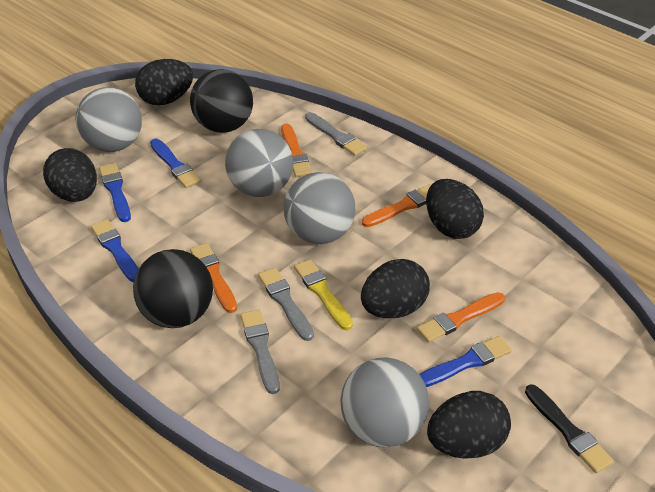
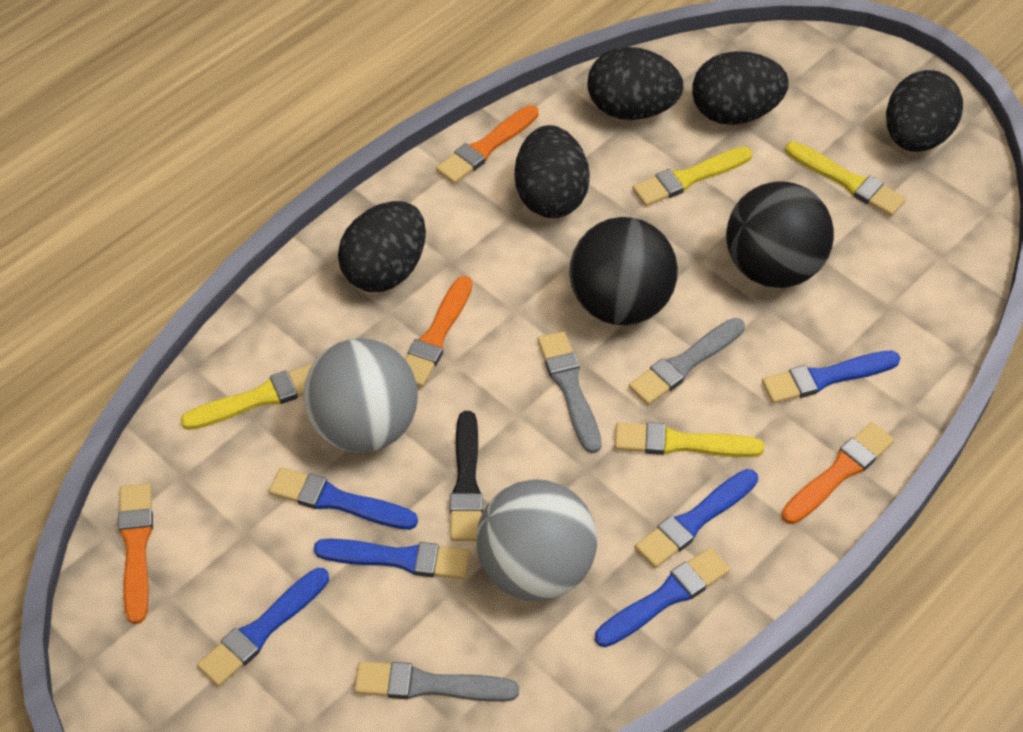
blue brush: 4 -> 6
grey ball: 4 -> 2
yellow brush: 1 -> 4

